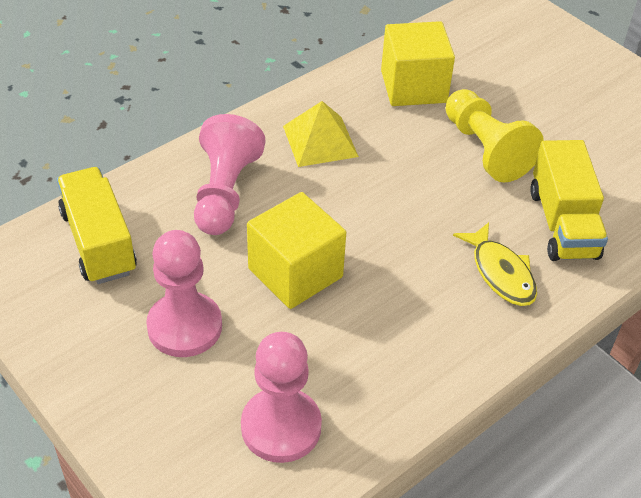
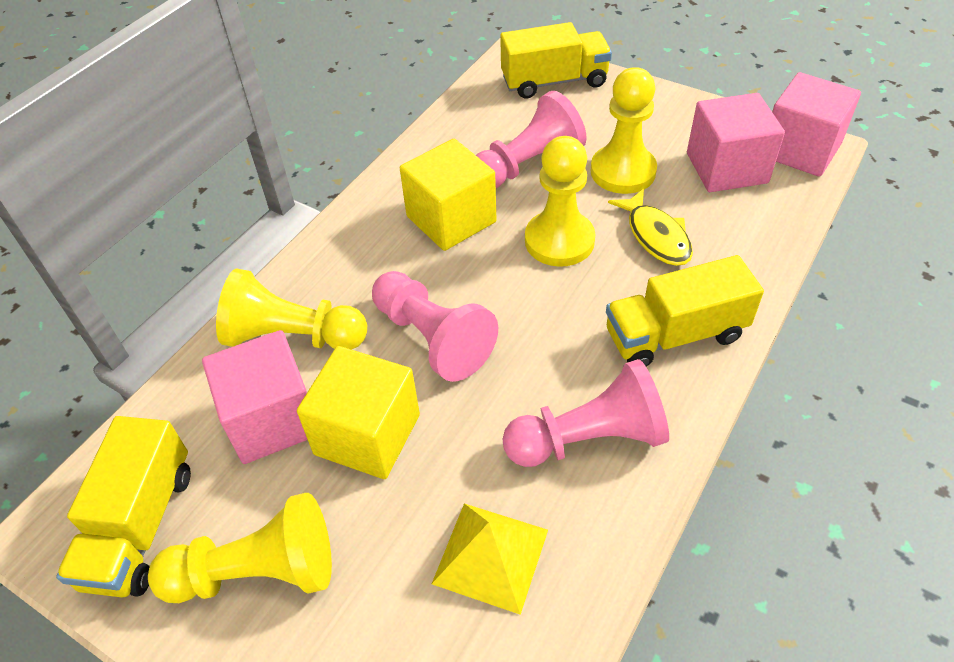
pink cube: 0 -> 3
yellow pawn: 1 -> 4
yellow truck: 2 -> 3

